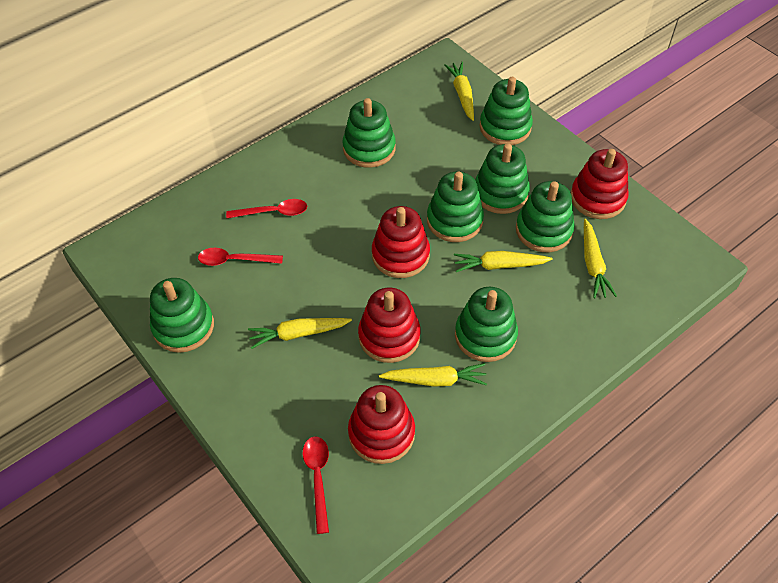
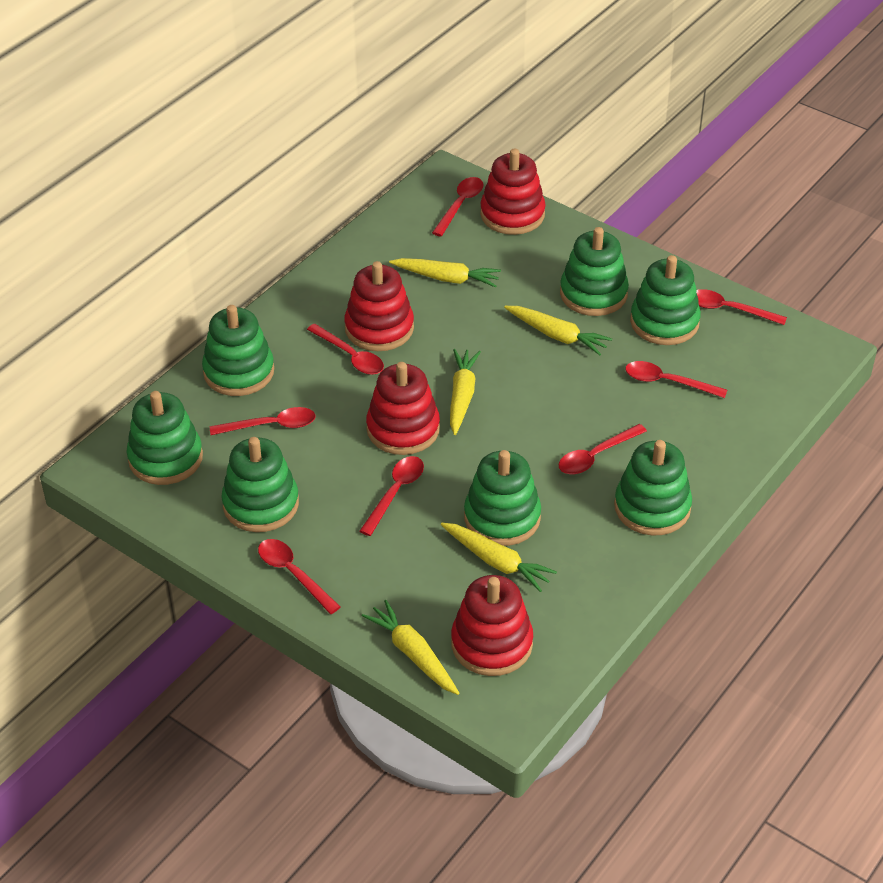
red spoon: 3 -> 8

